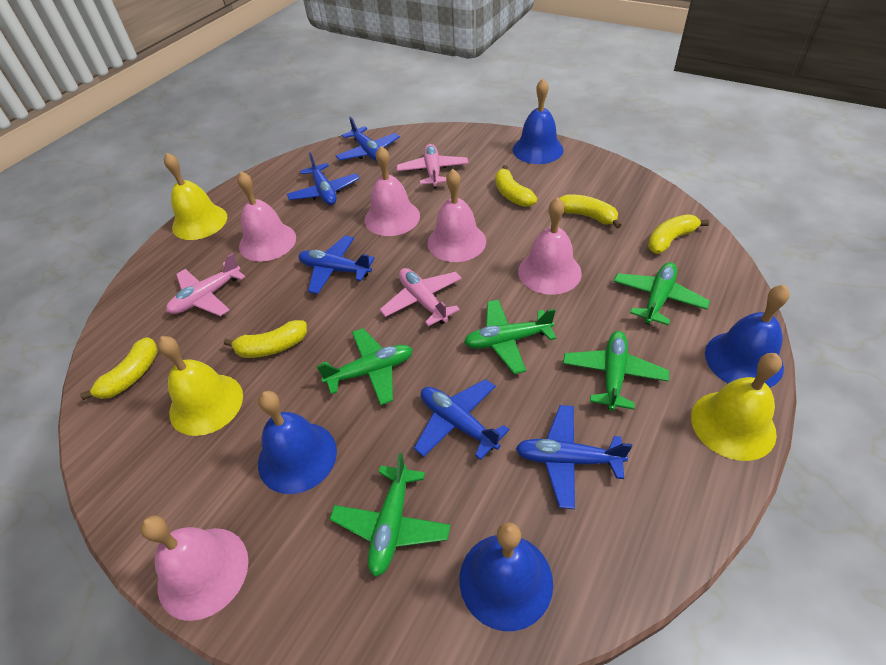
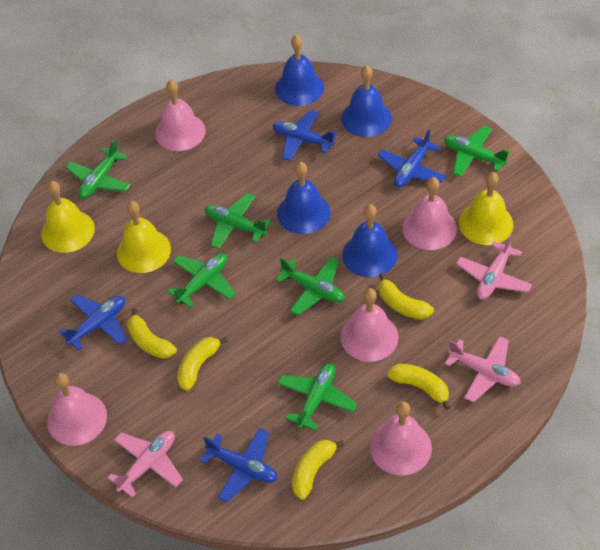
blue plane: 5 -> 4
green plane: 5 -> 6

